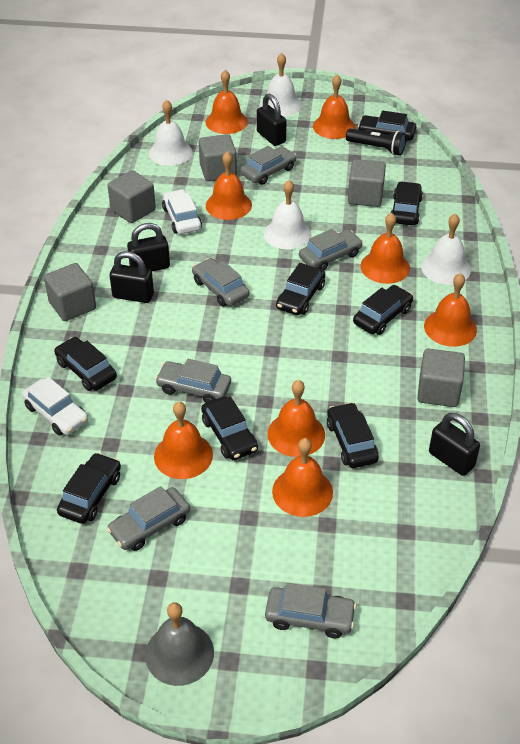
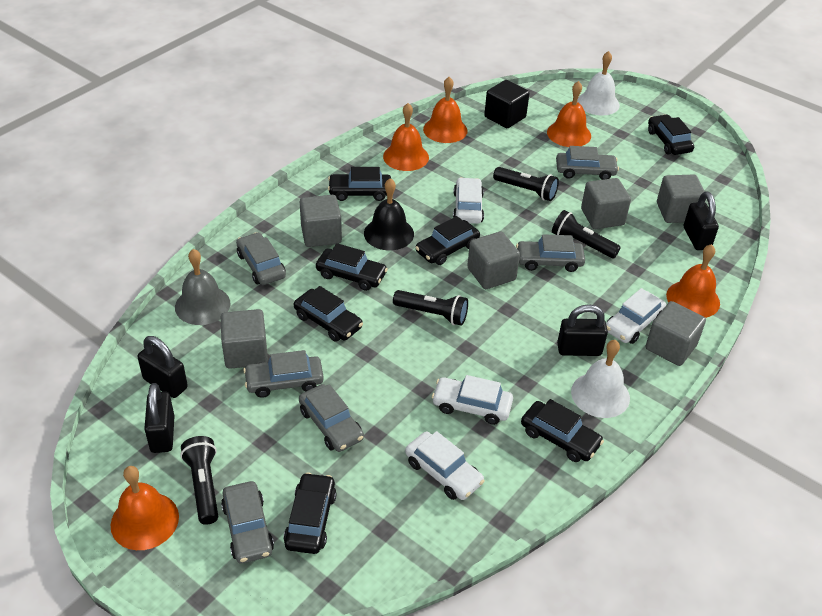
black bell: 0 -> 1
black car: 8 -> 7
black cube: 0 -> 1
black flashlight: 1 -> 4
grey cube: 5 -> 6
orange bell: 8 -> 5
white bell: 4 -> 2
white car: 2 -> 4

